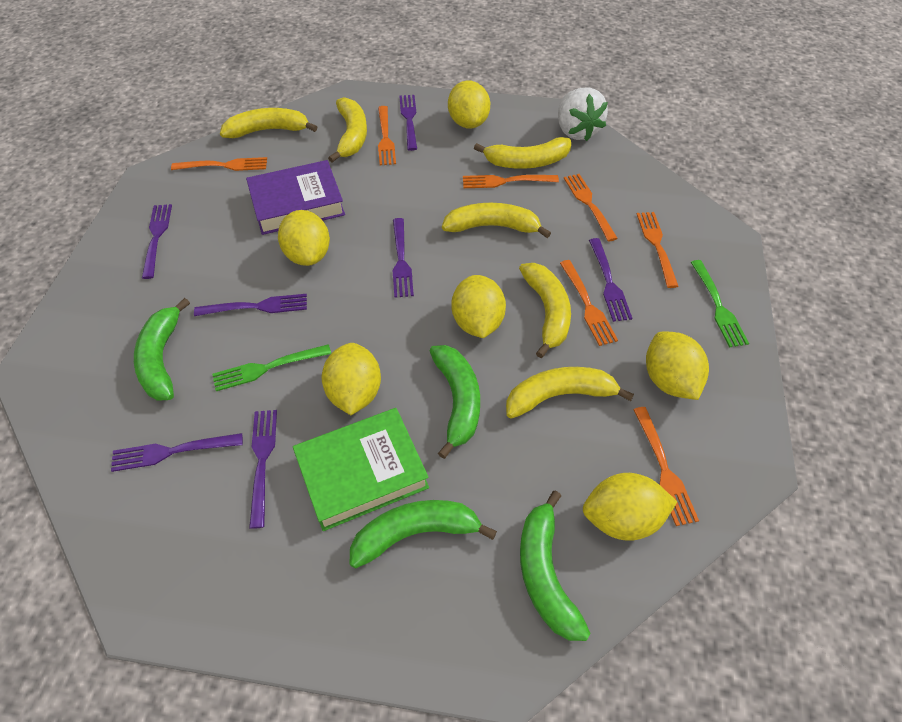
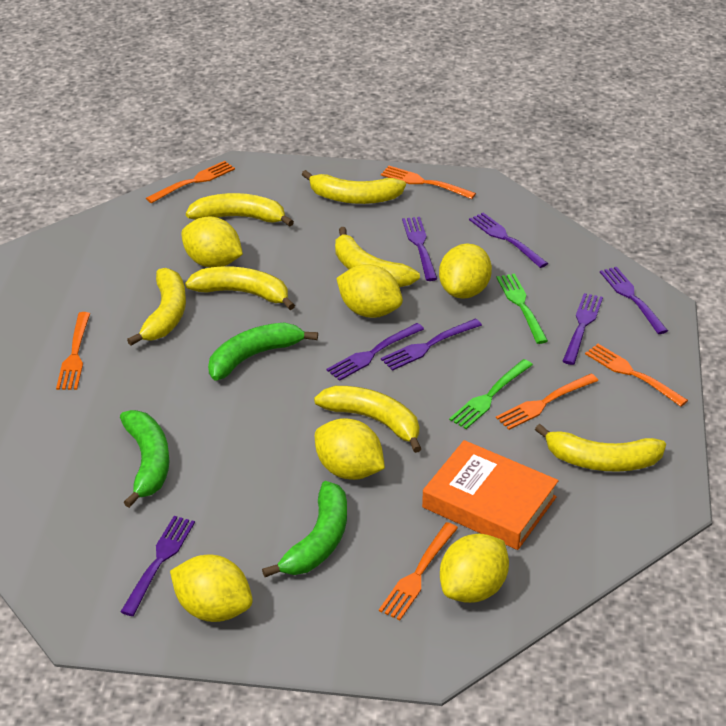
green banana: 4 -> 3
green book: 1 -> 0
orange book: 0 -> 1
orange fork: 7 -> 6
purple book: 1 -> 0
white strawberry: 1 -> 0
yellow banana: 6 -> 7

